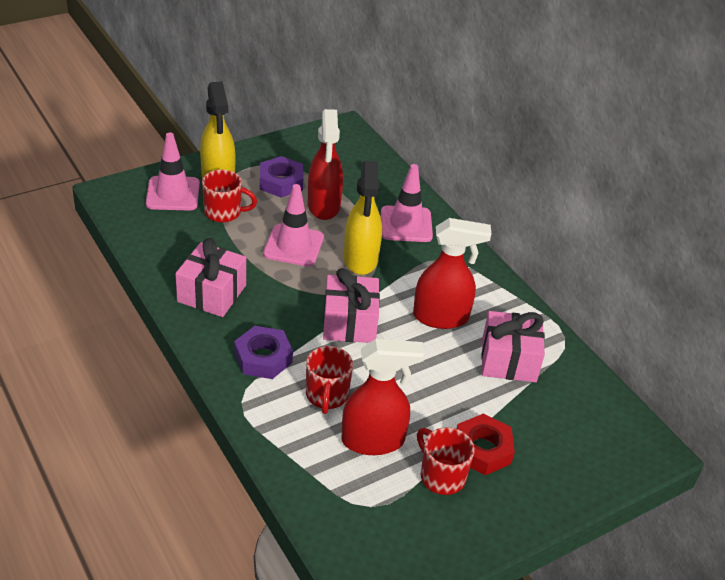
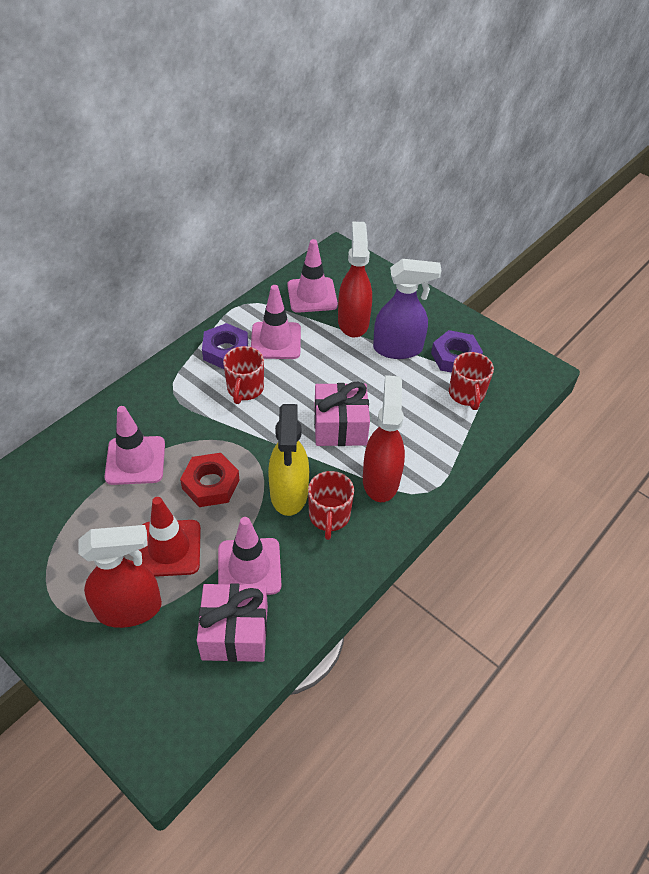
pink gift: 3 -> 2
pink traffic cone: 3 -> 4
purple spray bottle: 0 -> 1
red traffic cone: 0 -> 1
yellow spray bottle: 2 -> 1

